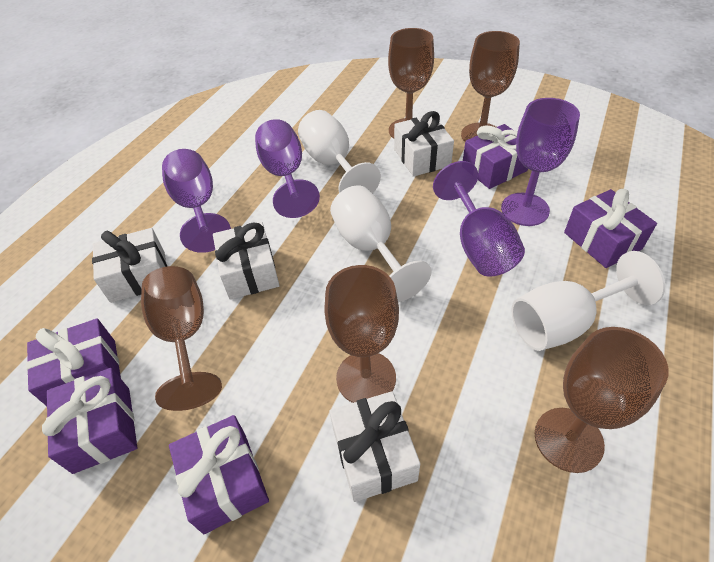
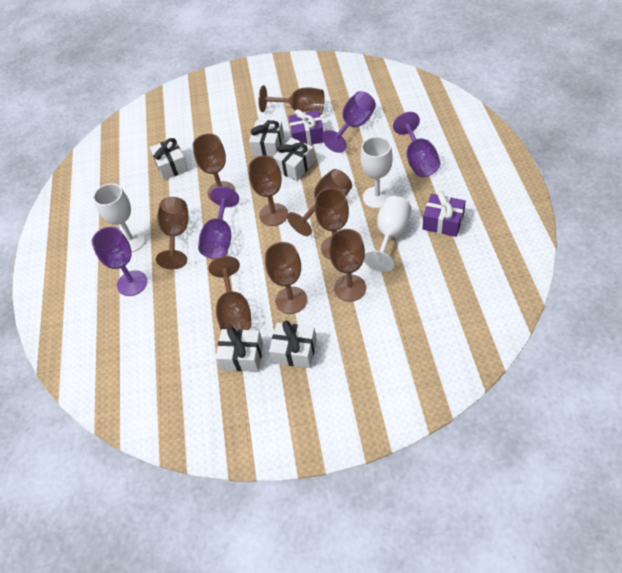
brown goblet: 5 -> 9
purple gift: 5 -> 2
white gift: 4 -> 5

